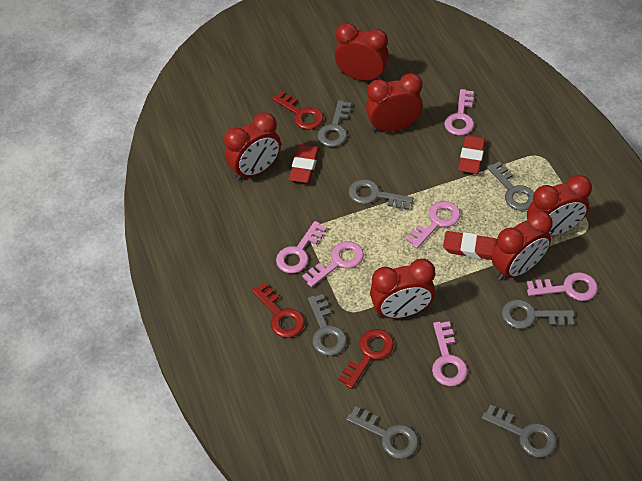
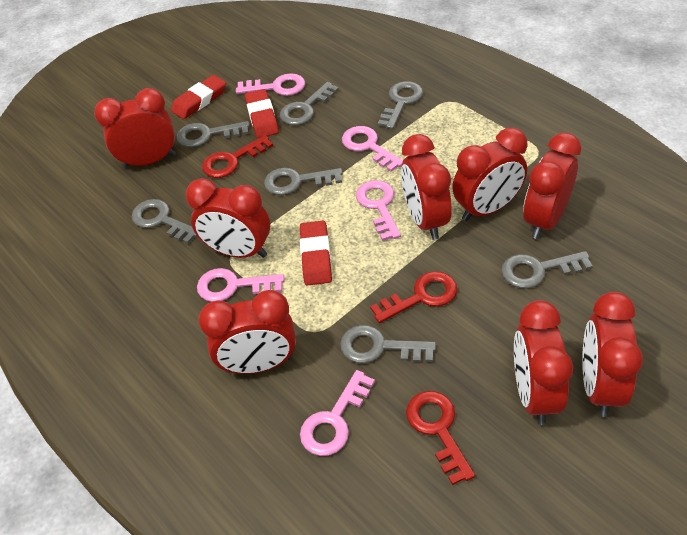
pink key: 6 -> 5
red clock: 6 -> 8

